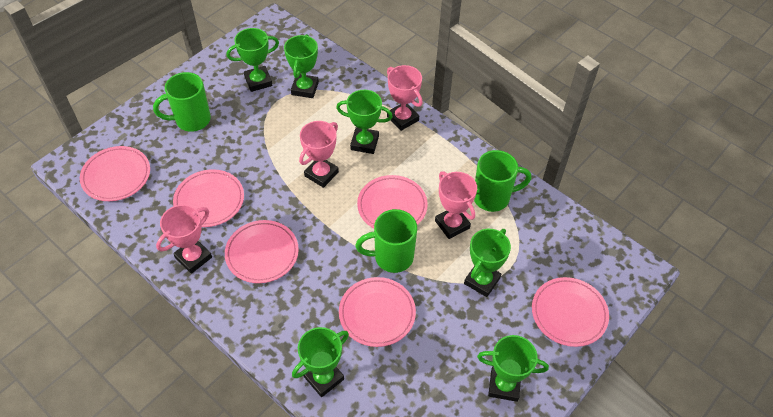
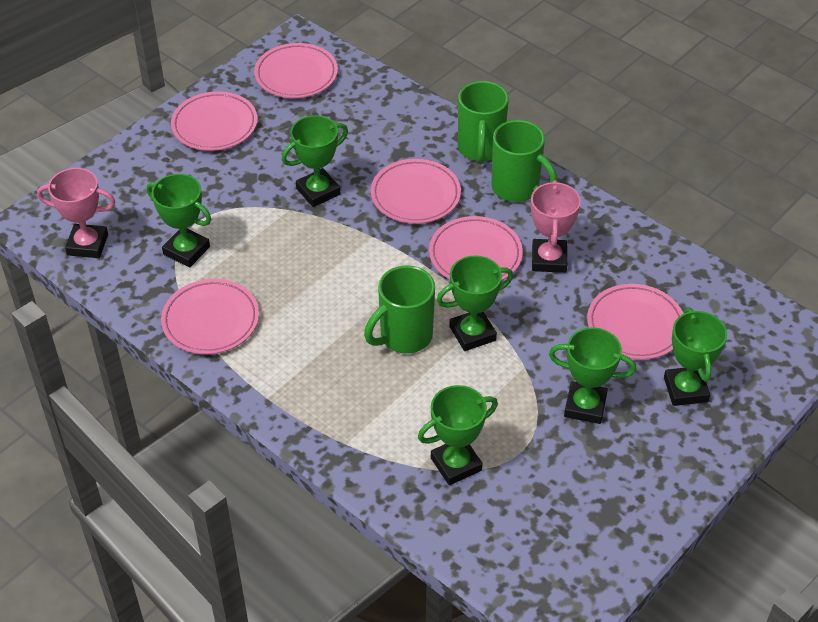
pink trophy: 4 -> 2

